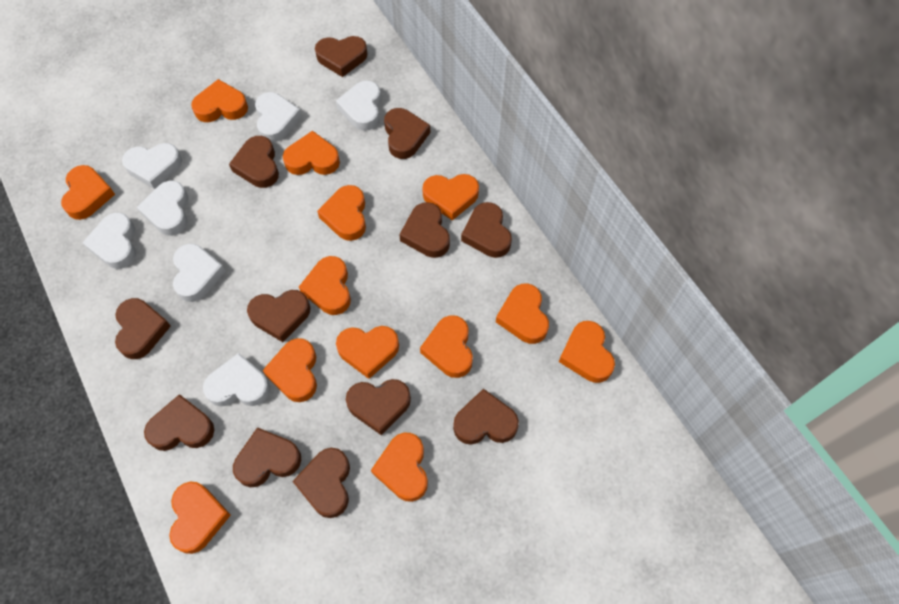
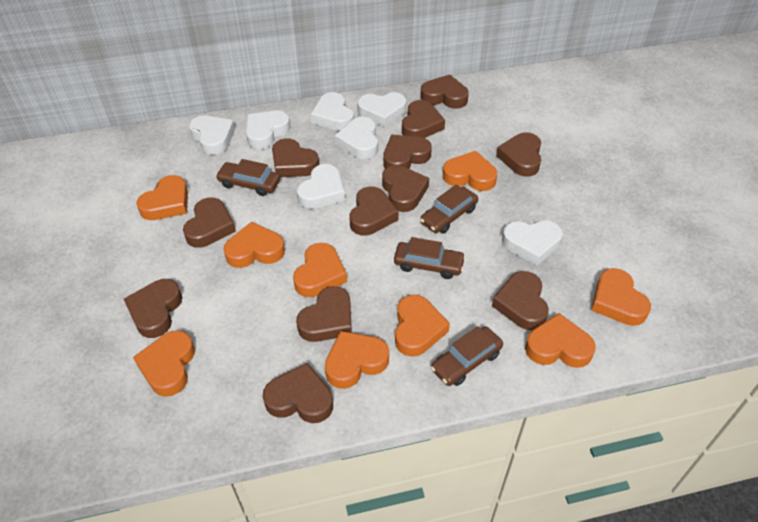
brown car: 0 -> 4
orange heart: 13 -> 9

